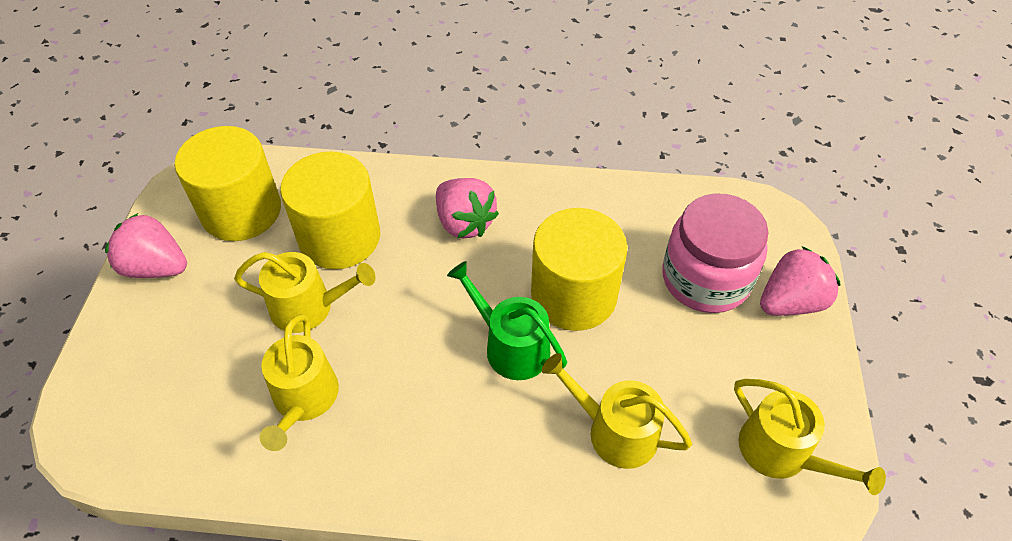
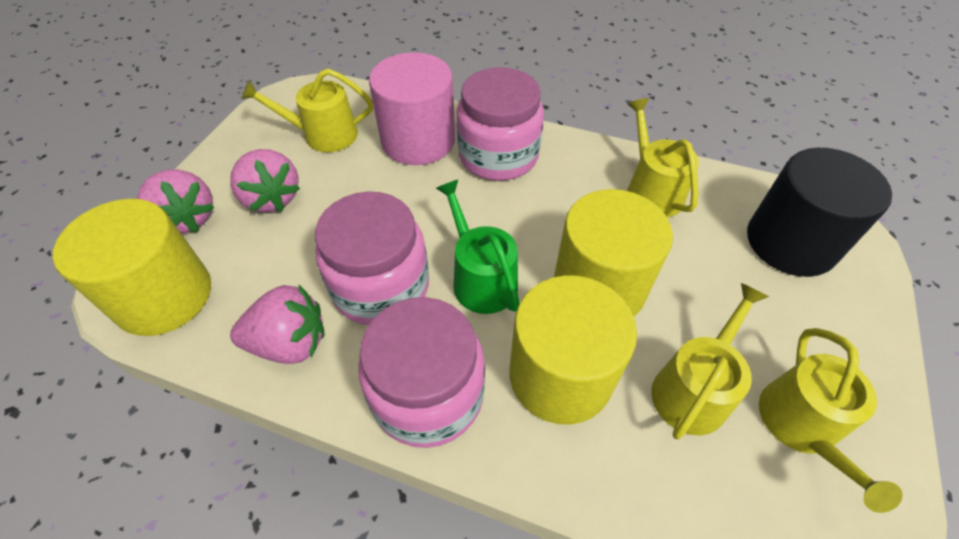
black cylinder: 0 -> 1
pink cylinder: 0 -> 1
pink jar: 1 -> 3

